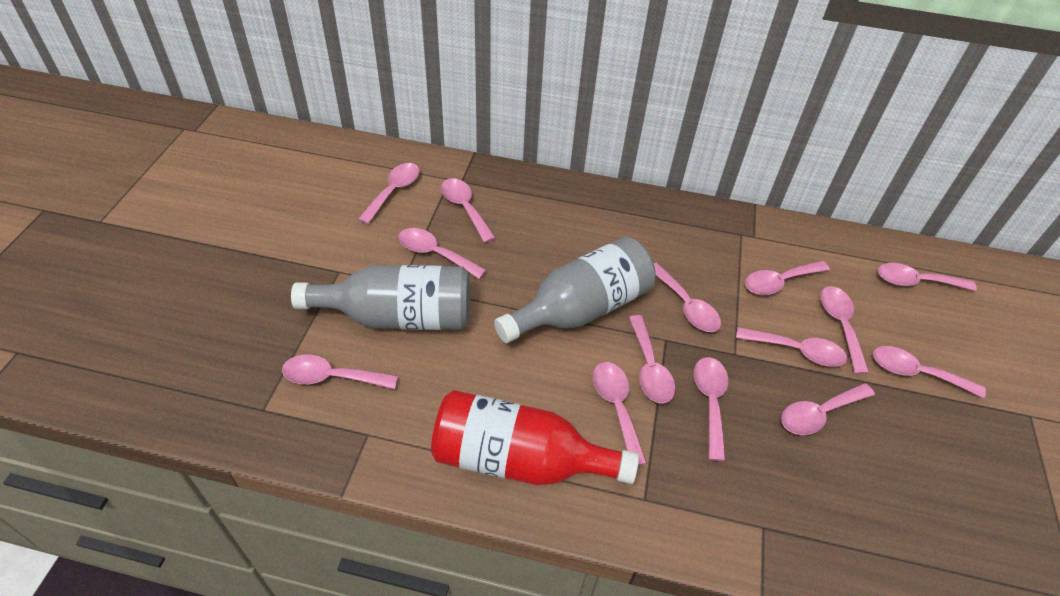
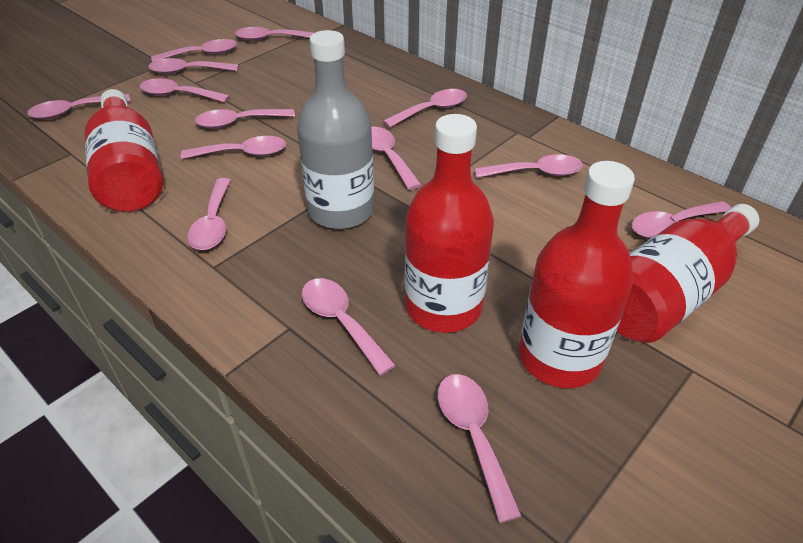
grey bottle: 2 -> 1
red bottle: 1 -> 4

